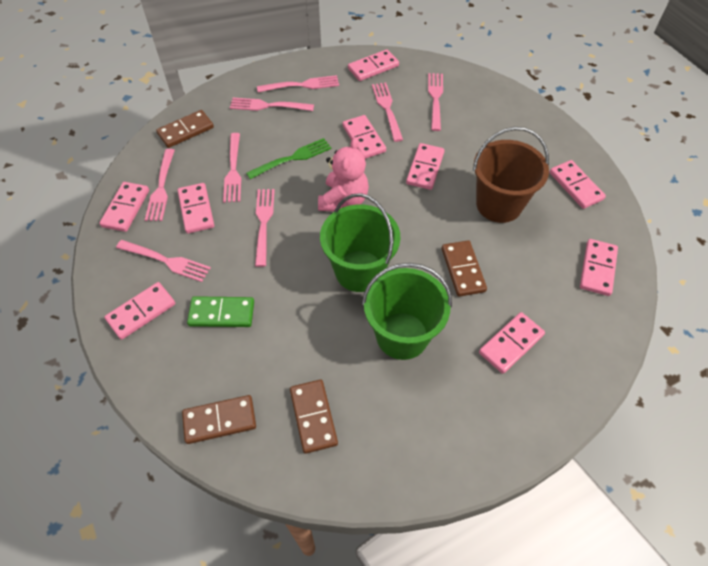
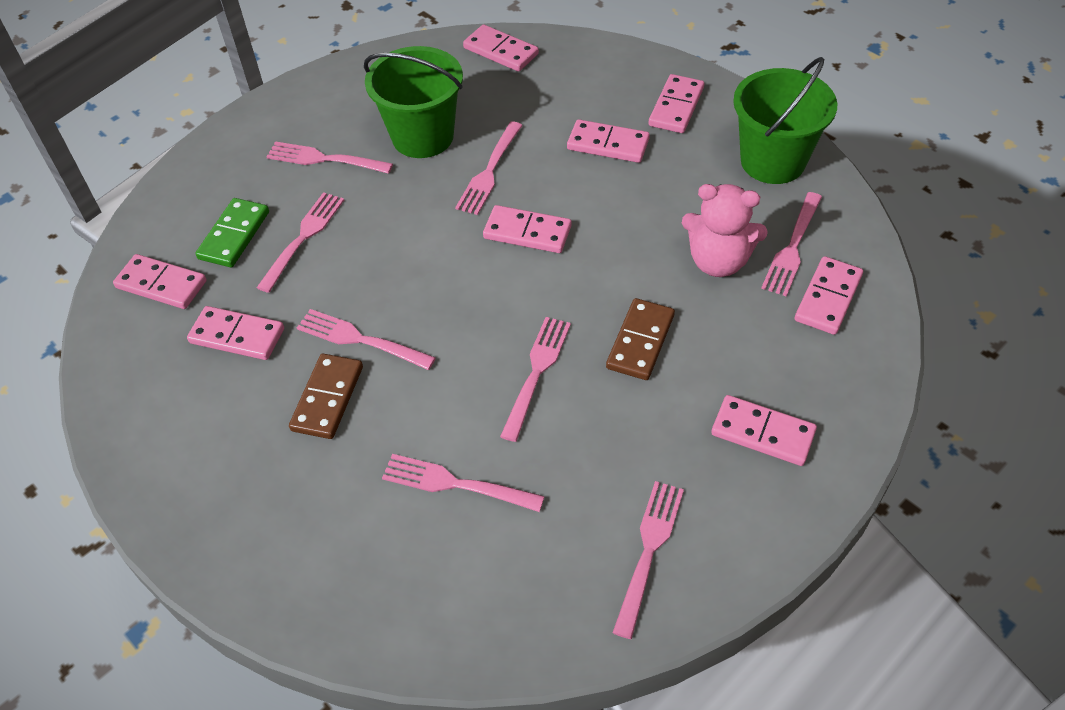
brown bucket: 1 -> 0
brown domino: 4 -> 2
green fork: 1 -> 0
pink domino: 9 -> 8

